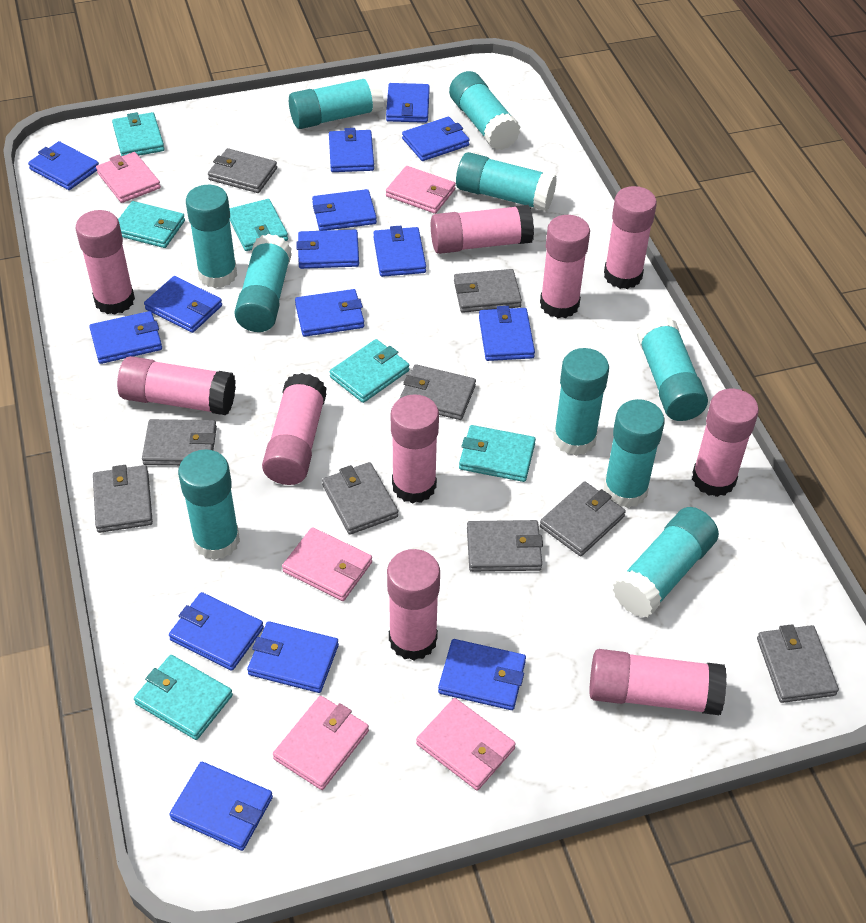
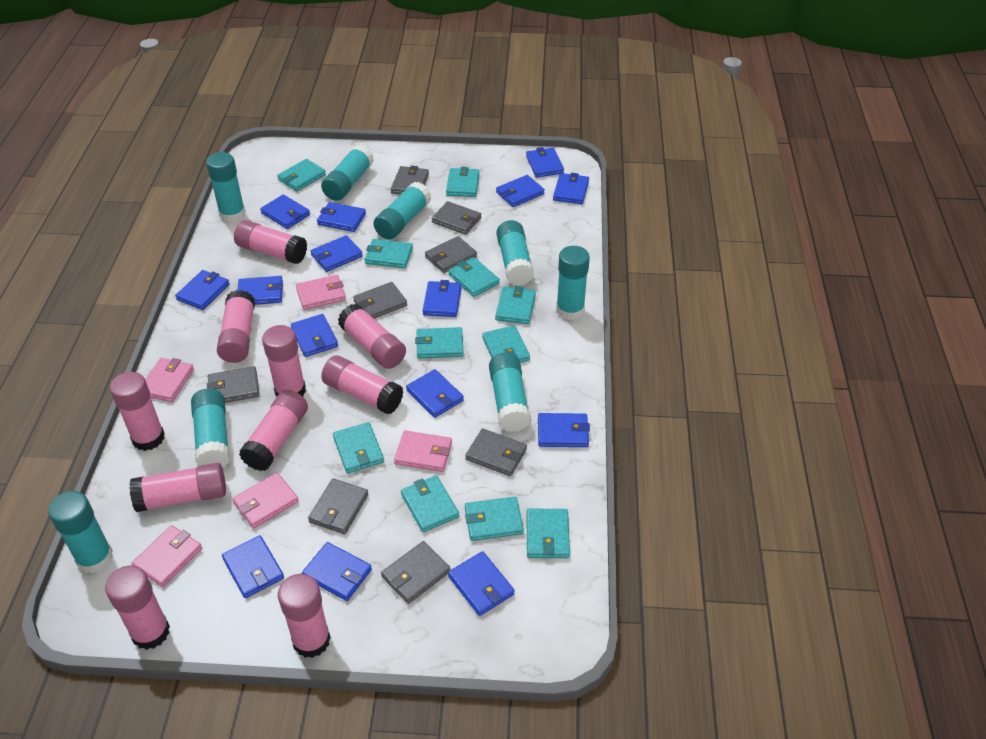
grey wallet: 9 -> 8
turquoise glue stick: 10 -> 8
turquoise wallet: 6 -> 11

